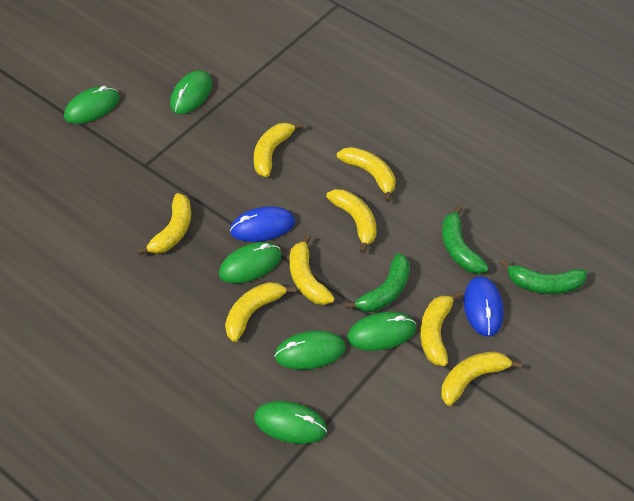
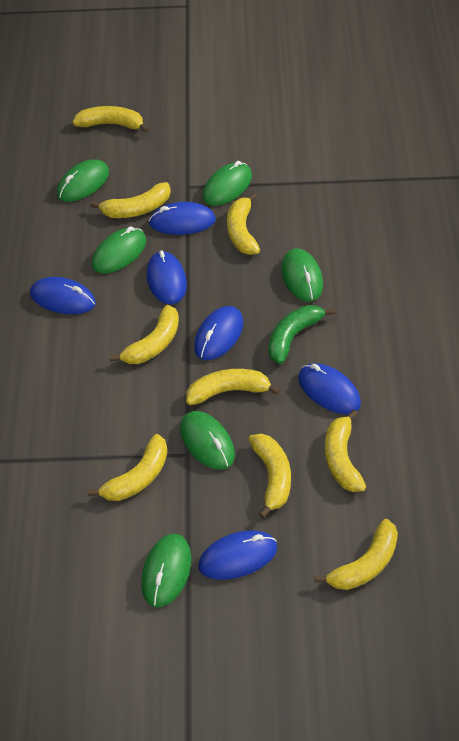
blue mouse: 2 -> 6
green banana: 3 -> 1
yellow banana: 8 -> 9

